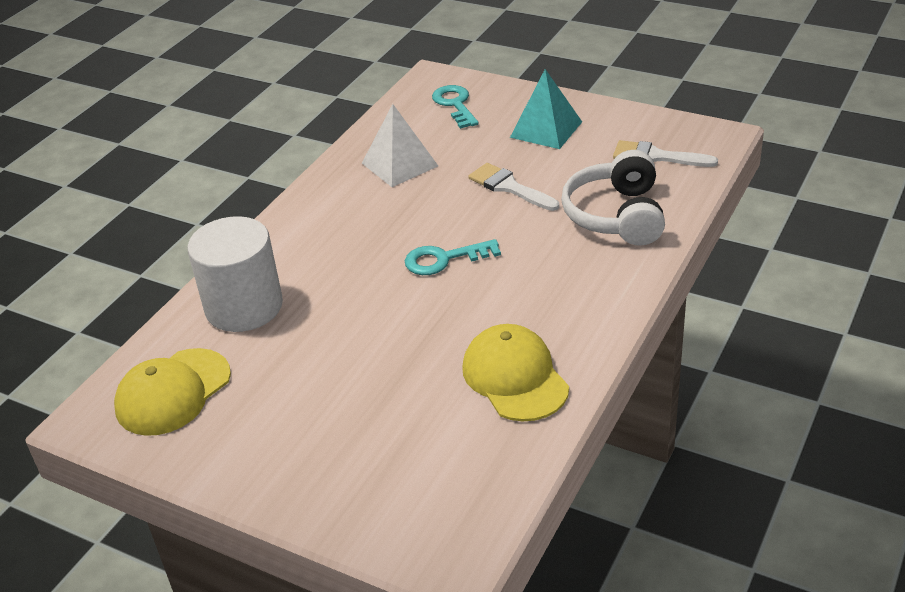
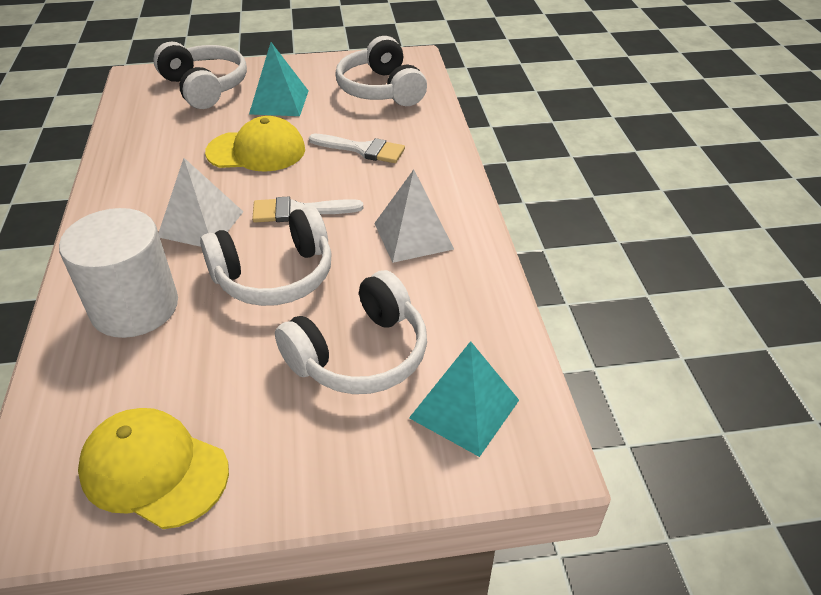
turquoise key: 2 -> 0
turquoise pyramid: 1 -> 2
white headphones: 1 -> 4
white pyramid: 1 -> 2

